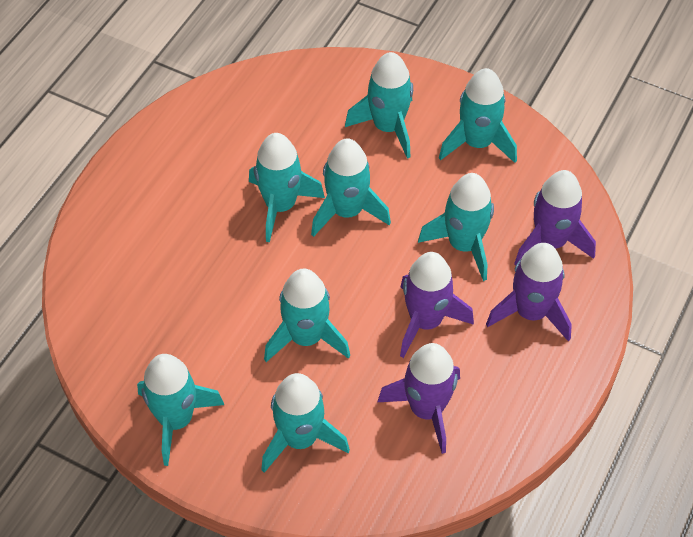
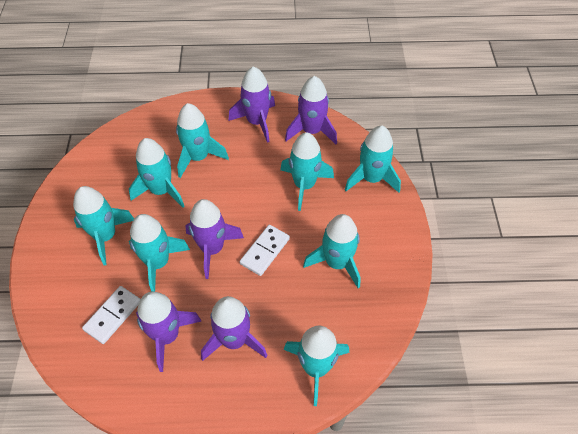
purple rocket: 4 -> 5
white domino: 0 -> 2

